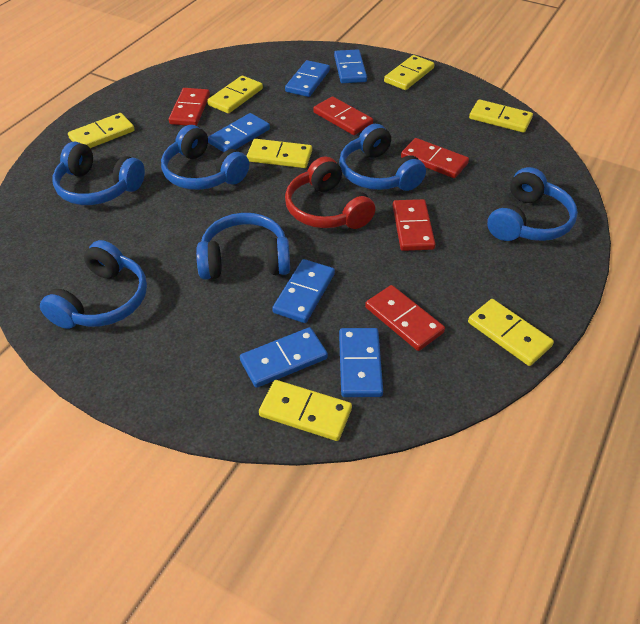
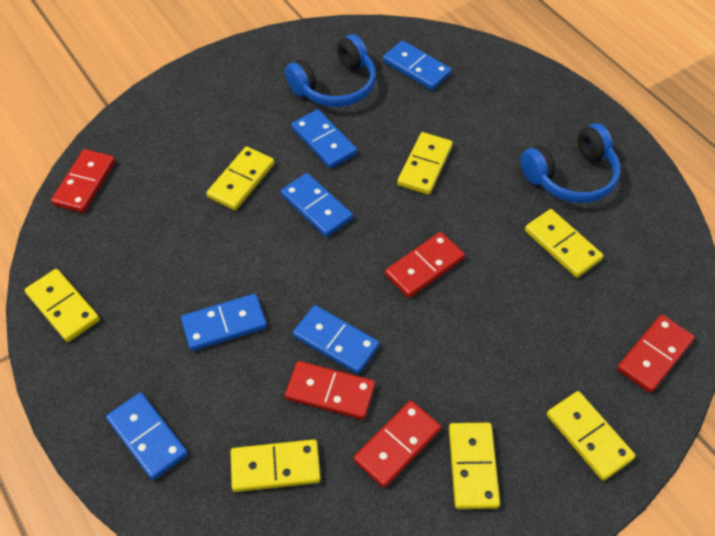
blue headphones: 6 -> 2
red headphones: 1 -> 0

